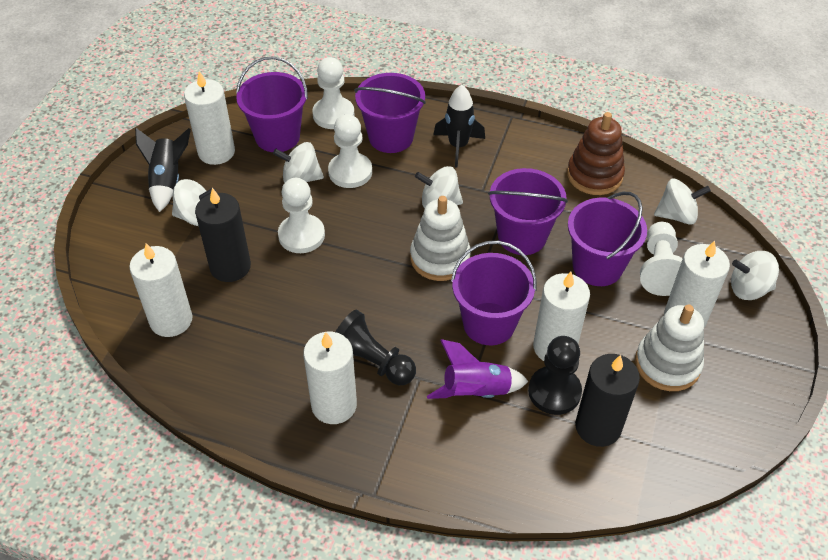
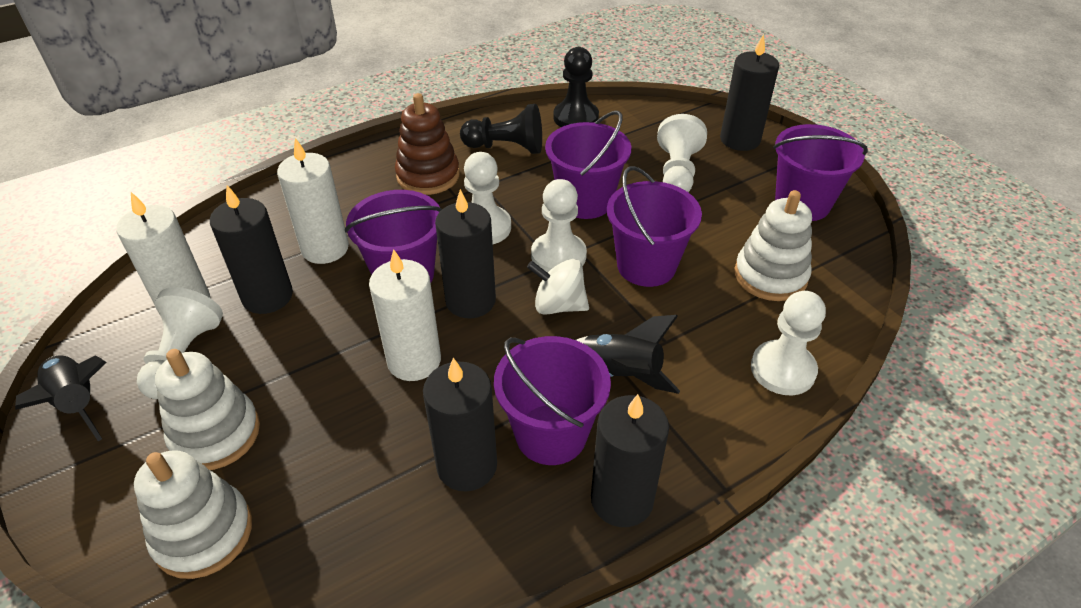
black candle: 2 -> 5
purple rocket: 1 -> 0
white candle: 5 -> 3
white pawn: 4 -> 5
white spinning top: 5 -> 1
white stacking toy: 2 -> 3

